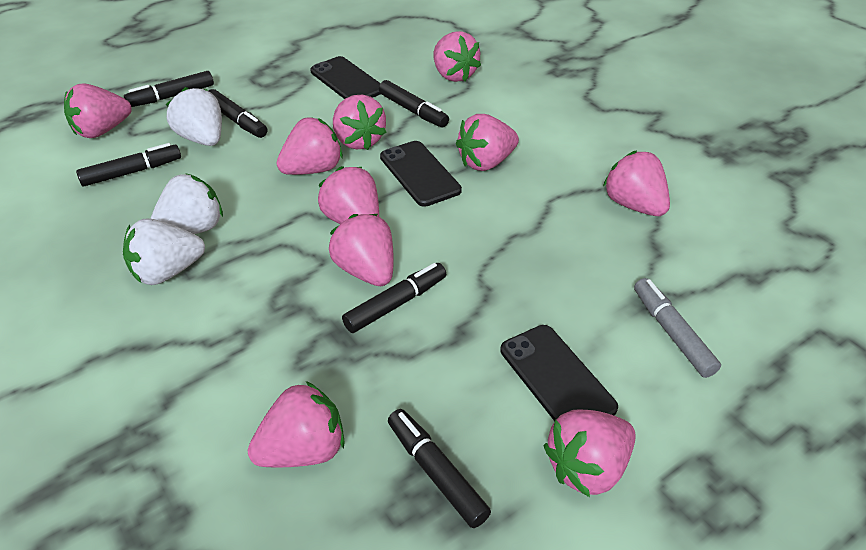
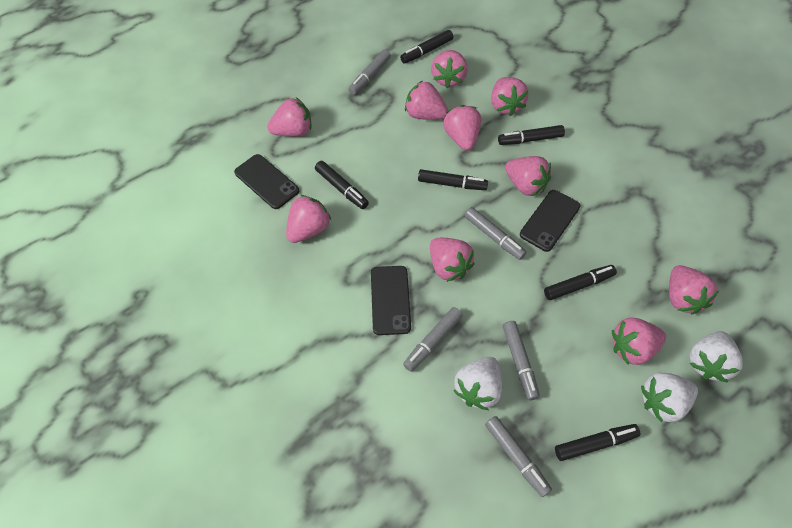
grey marker: 1 -> 5

